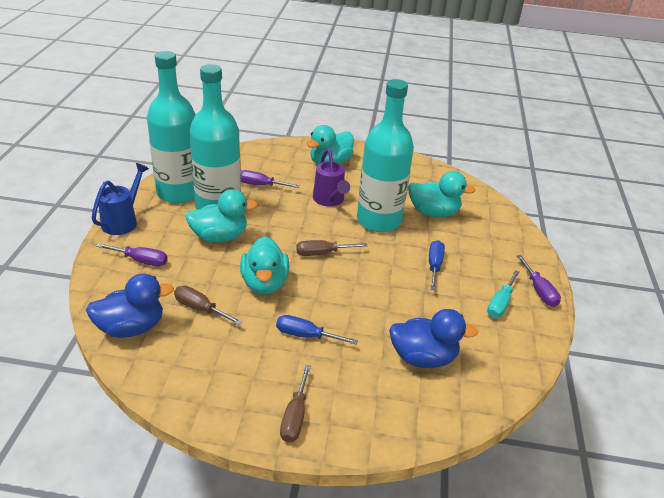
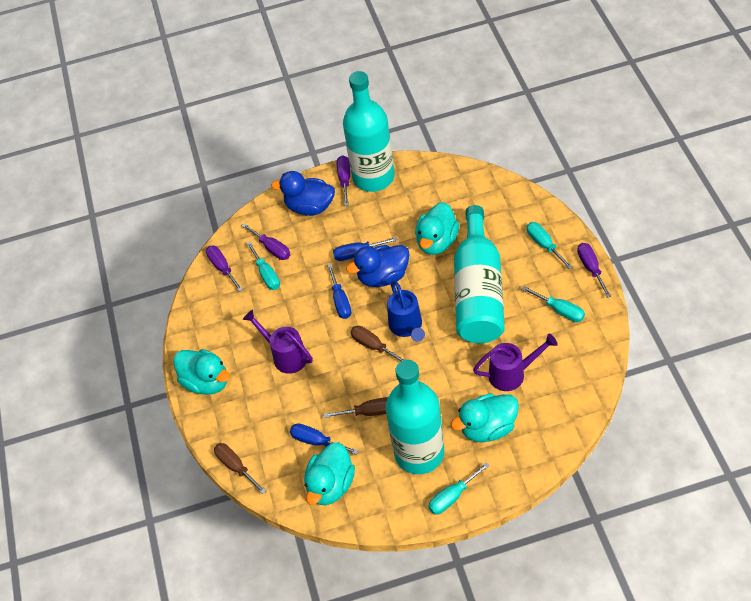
blue screwdriver: 2 -> 3
purple screwdriver: 3 -> 4
purple watering can: 1 -> 2
turquoise screwdriver: 1 -> 4

